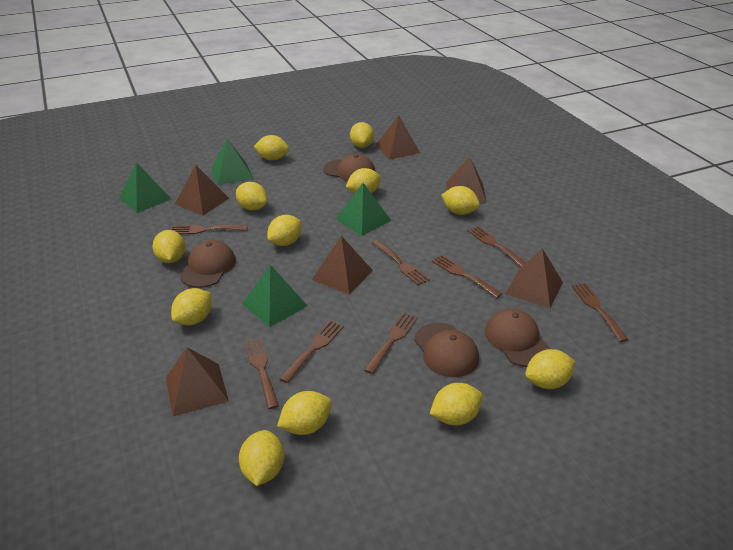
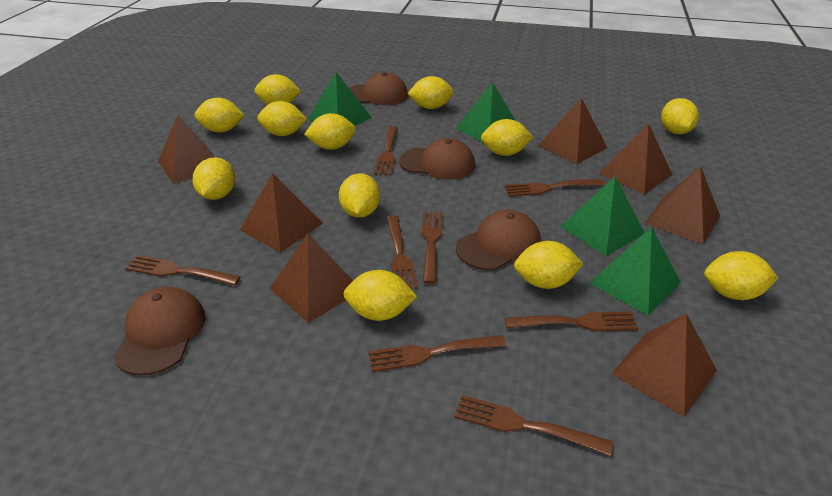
brown pyramid: 6 -> 7

